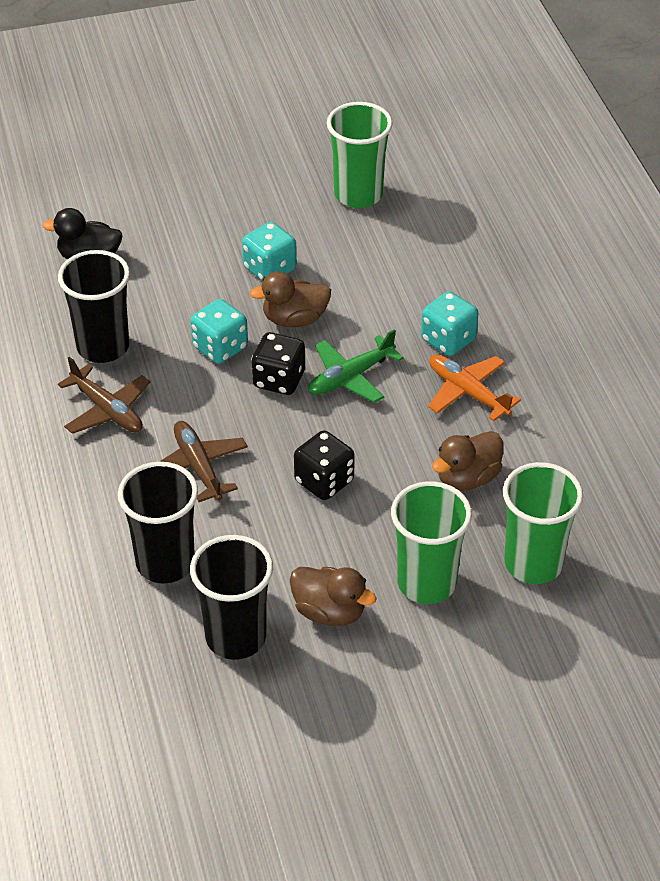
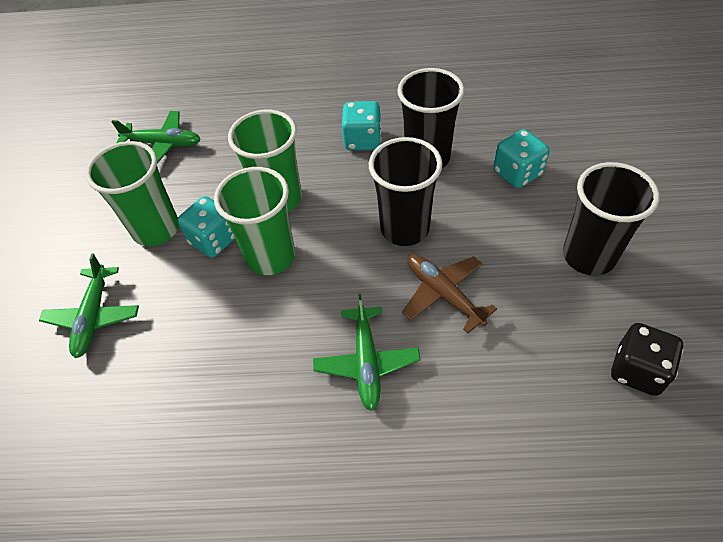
black dice: 2 -> 1
black duck: 1 -> 0
brown duck: 3 -> 0
brown plane: 2 -> 1
green plane: 1 -> 3
orange plane: 1 -> 0

